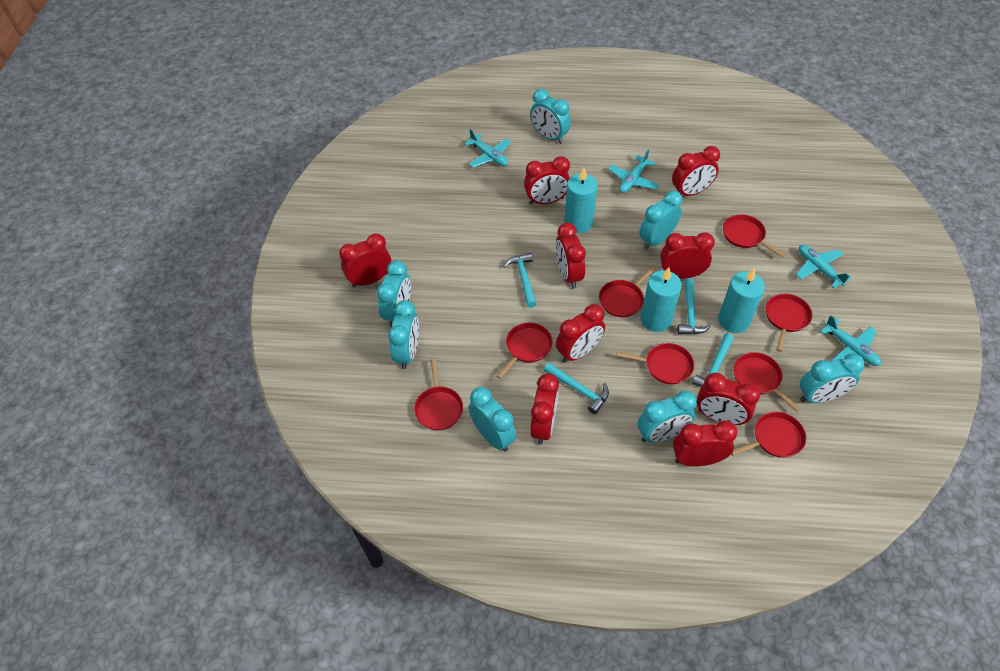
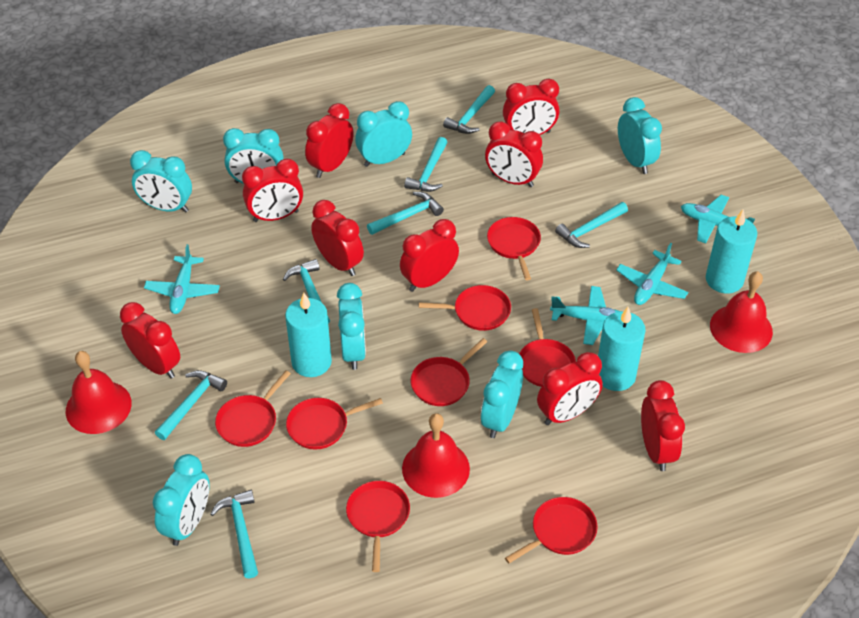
red bell: 0 -> 3
turquoise hammer: 4 -> 7

